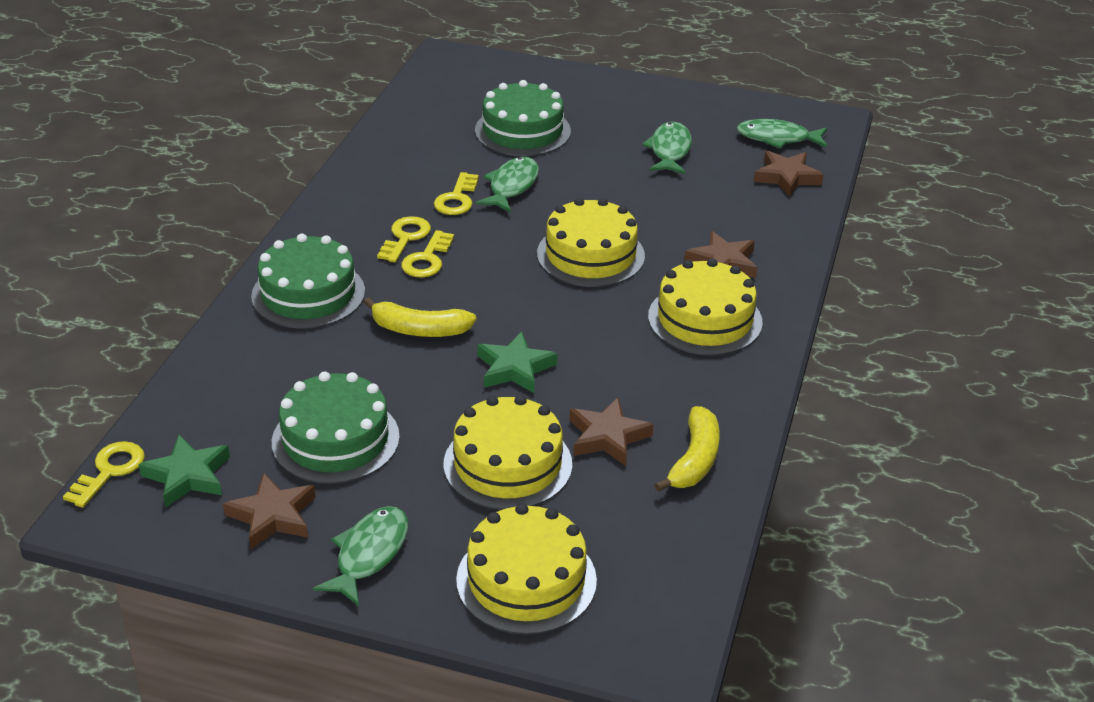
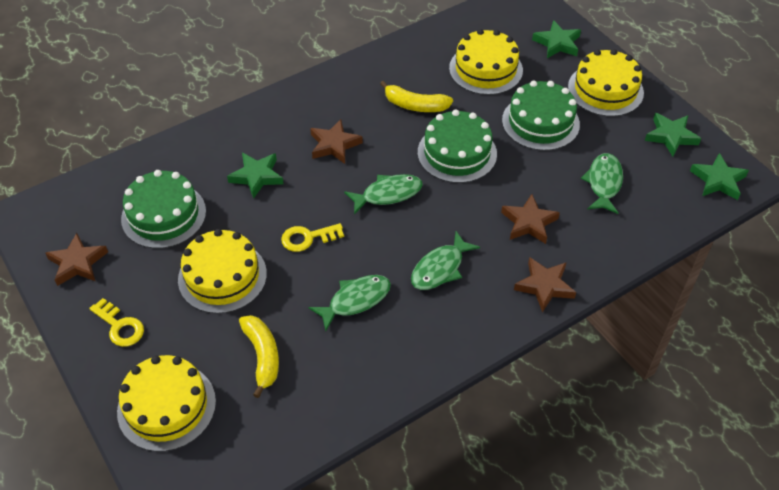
green star: 2 -> 4
yellow key: 4 -> 2

